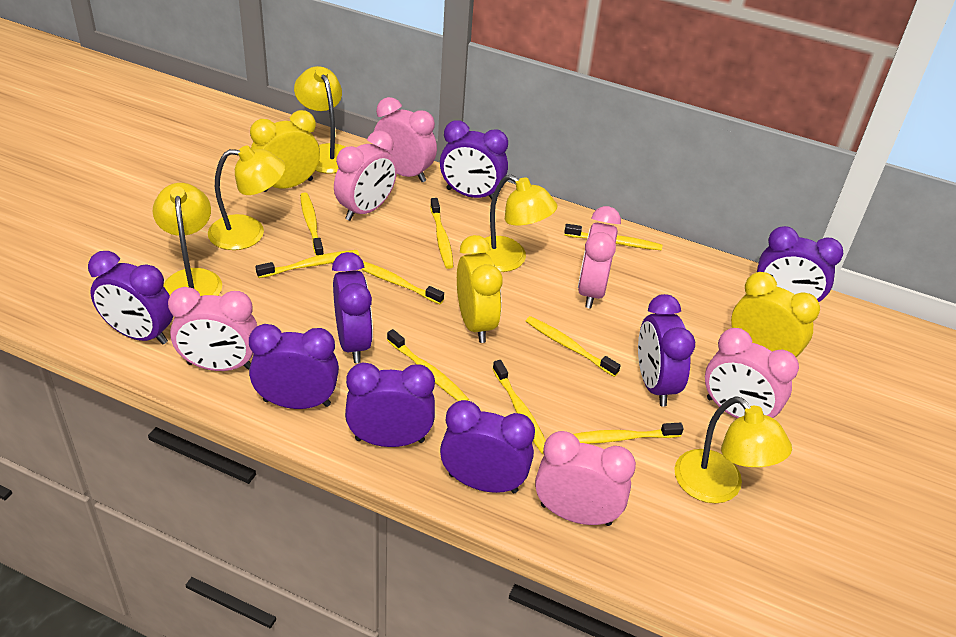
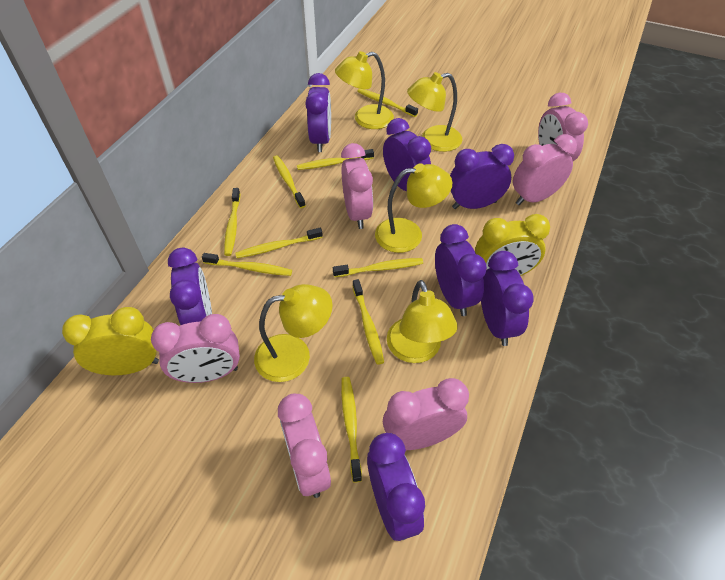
purple clock: 8 -> 7
yellow clock: 3 -> 2

